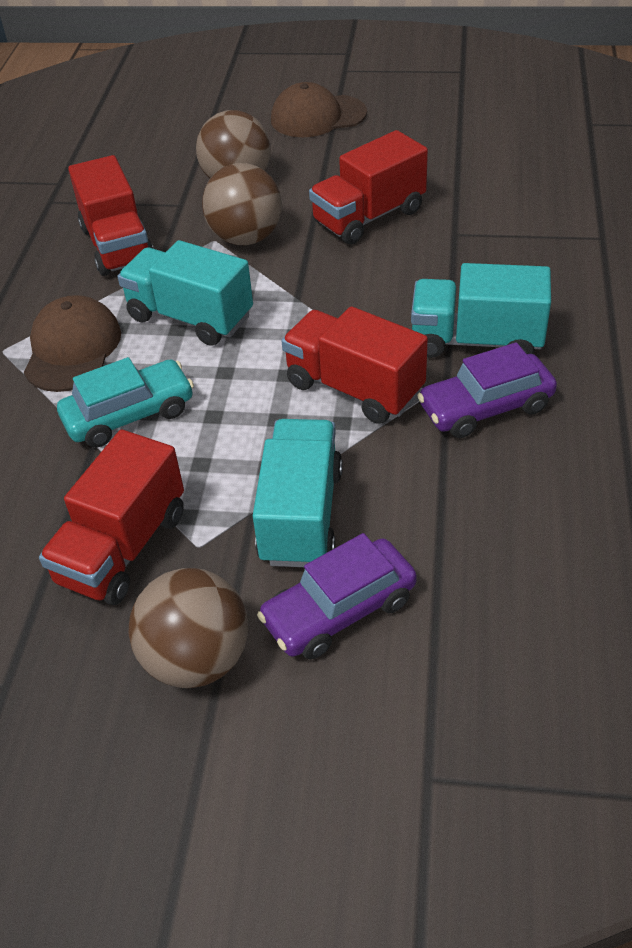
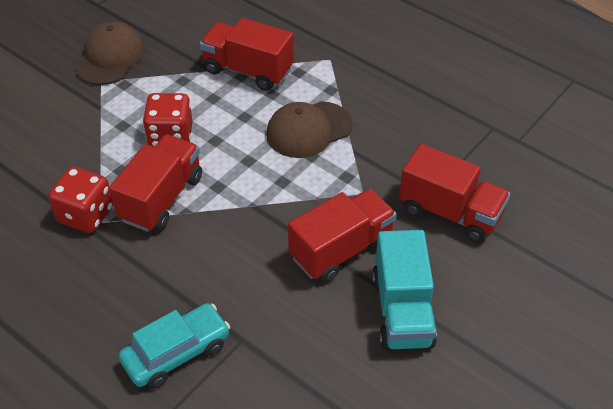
brown ball: 3 -> 0
purple car: 2 -> 0
red dice: 0 -> 2
turquoise truck: 3 -> 1

